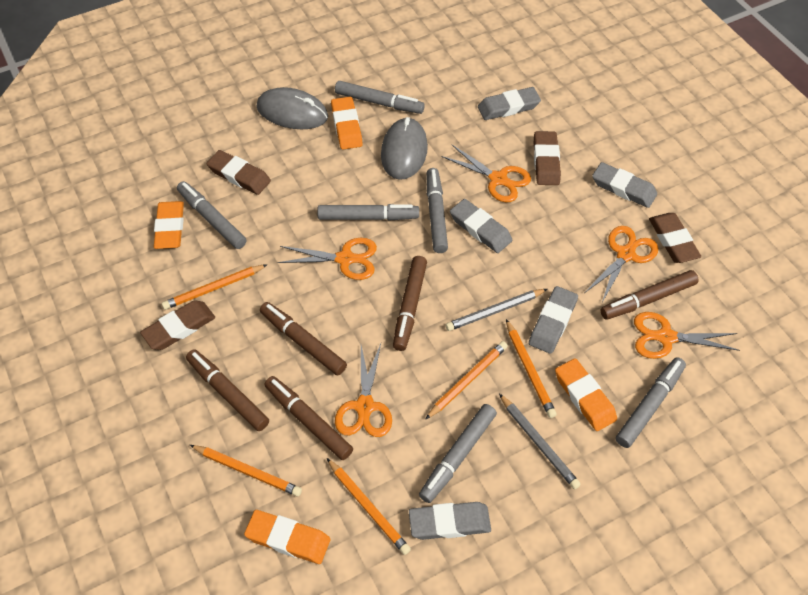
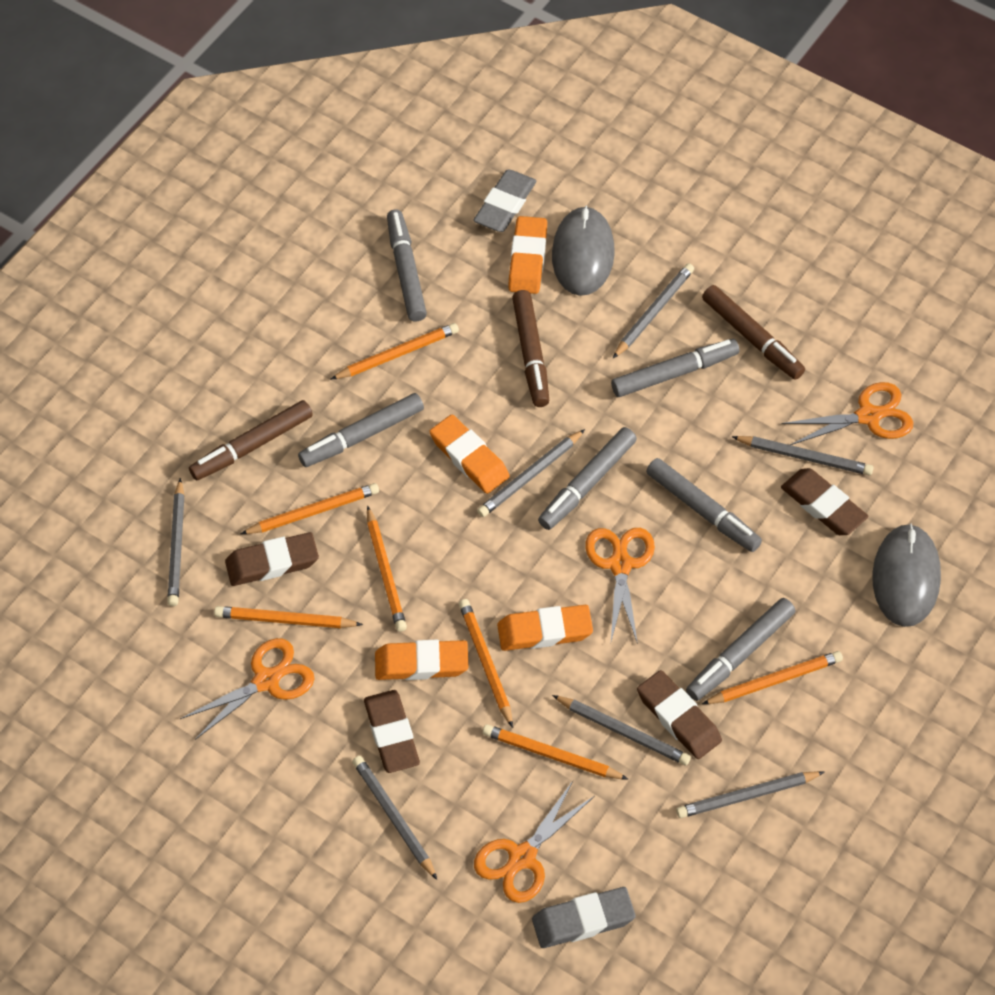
brown marker: 5 -> 3
grey eraser: 5 -> 2
grey pencil: 2 -> 7
orange pencil: 5 -> 7
orange scissors: 5 -> 4

